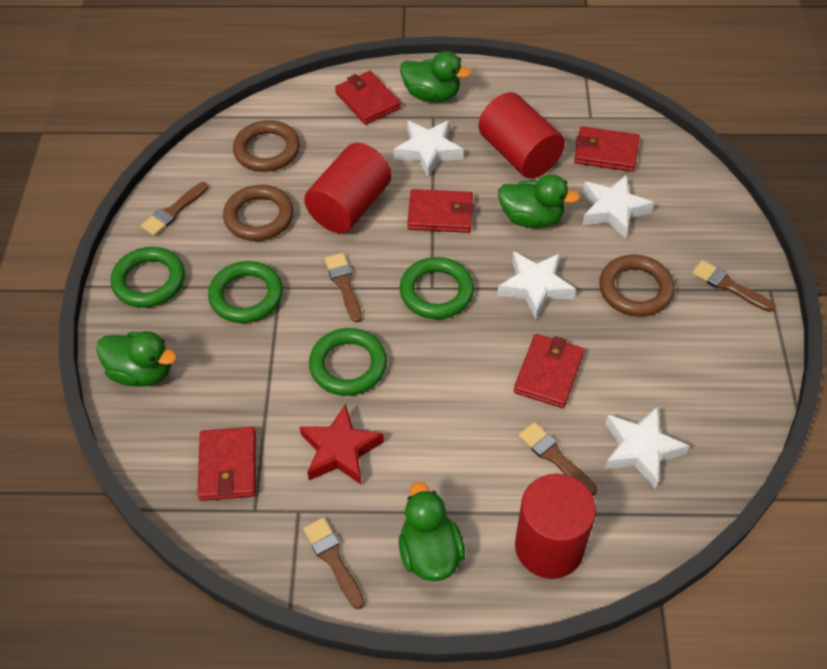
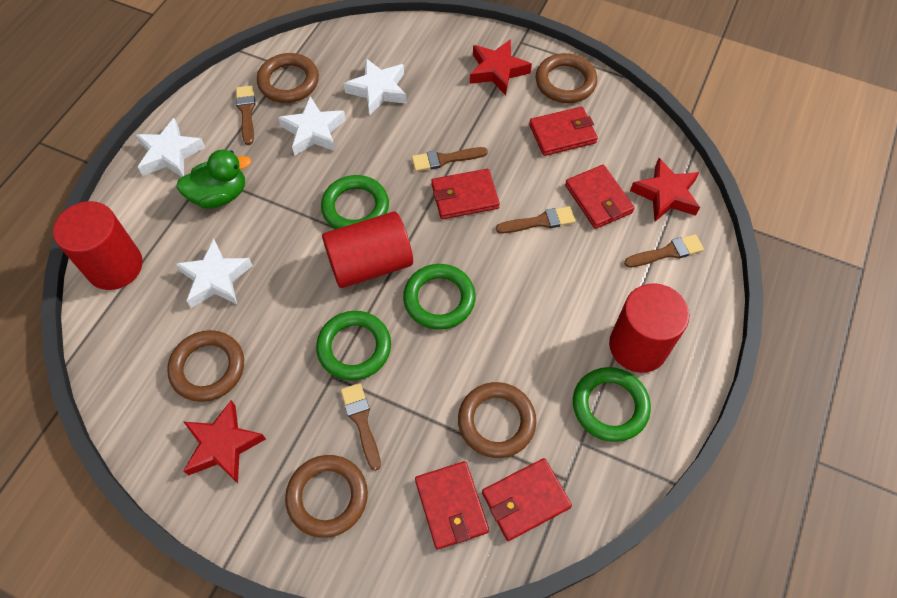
brown ring: 3 -> 5
green duck: 4 -> 1
red star: 1 -> 3

